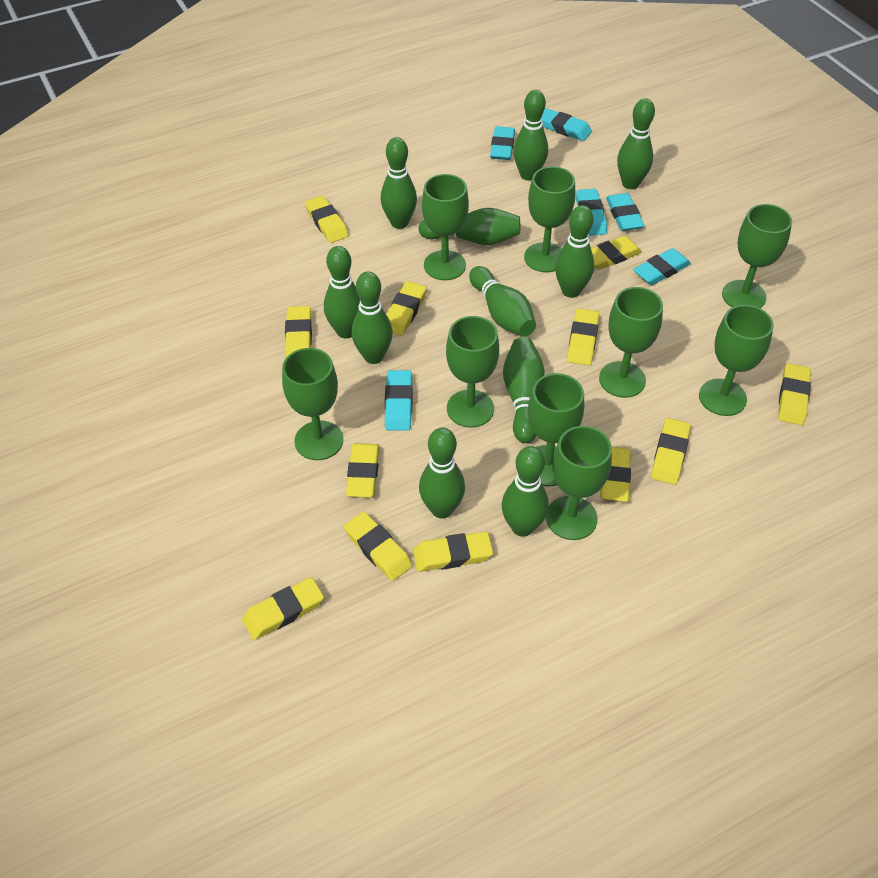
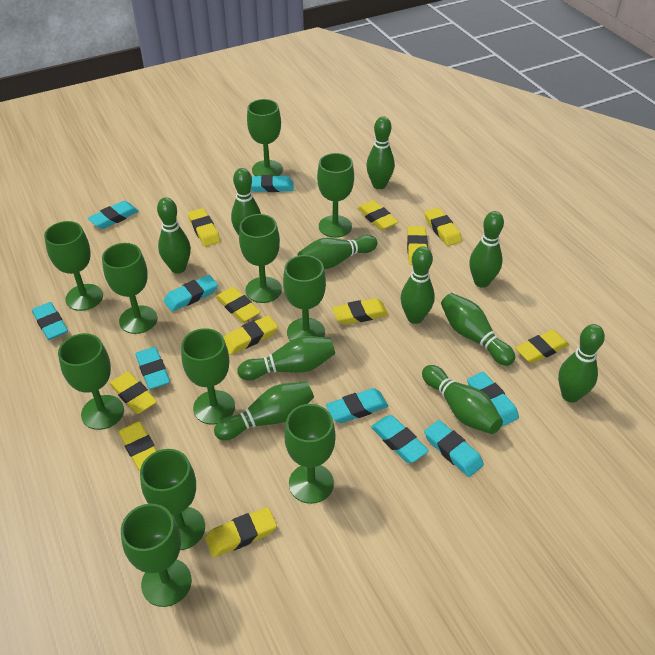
green goblet: 9 -> 11
turquoise eraser: 6 -> 9
yellow eraser: 12 -> 11

